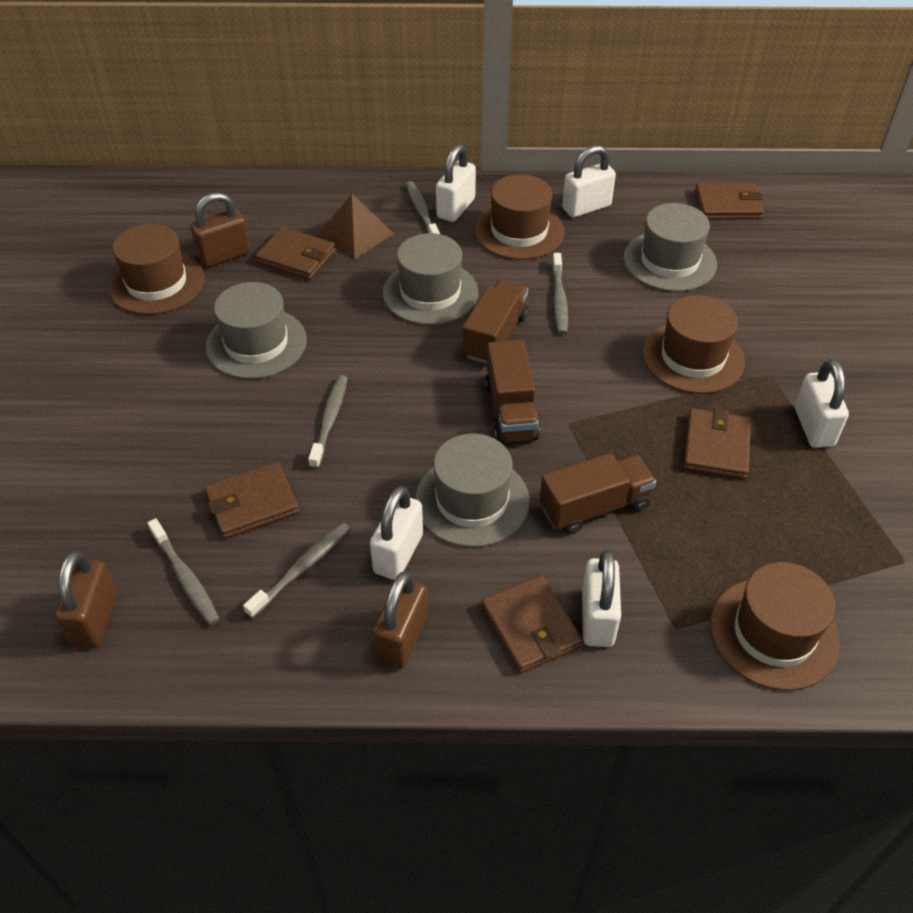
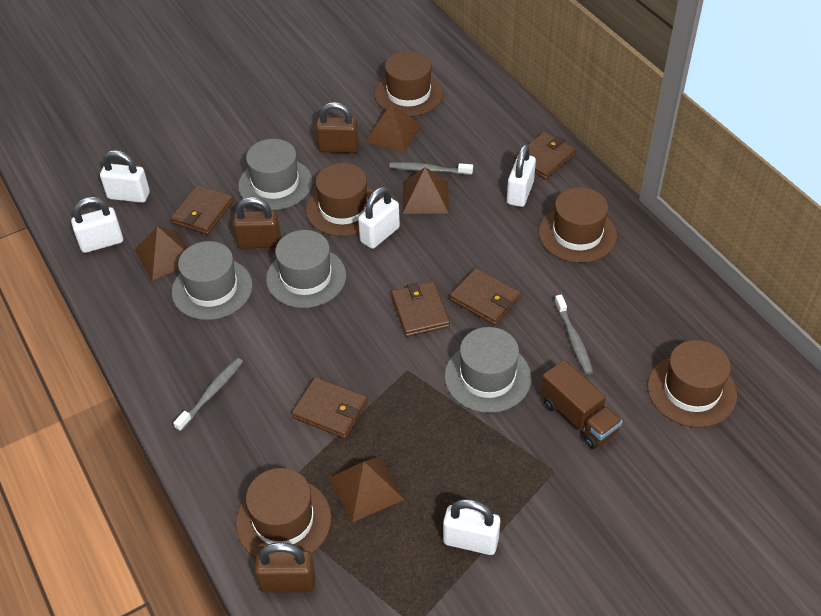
brown hat: 4 -> 5
brown pyramid: 1 -> 4
brown truck: 3 -> 1
grey toothbrush: 5 -> 3

